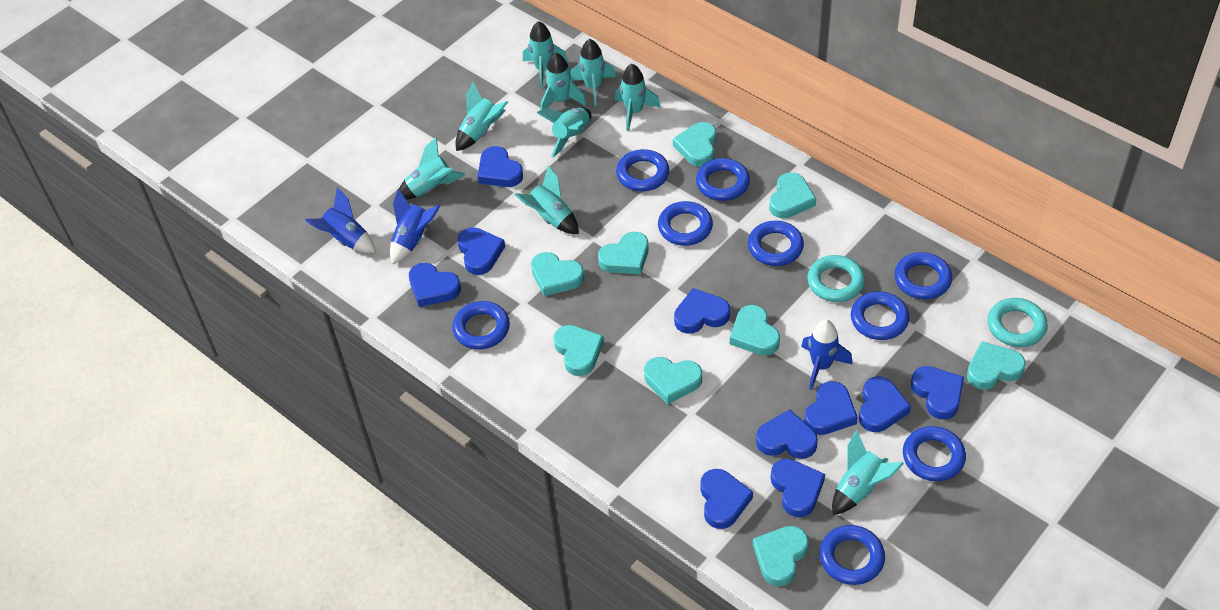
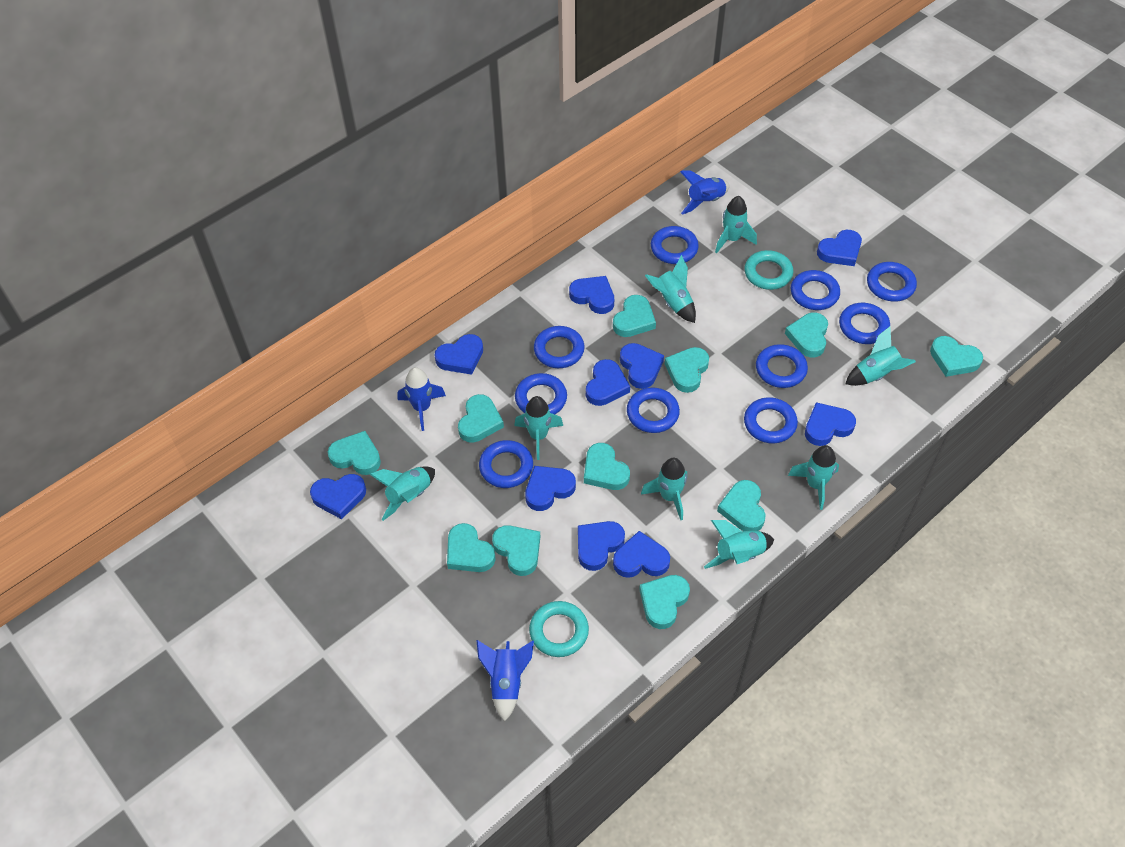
blue ring: 9 -> 10
turquoise heart: 9 -> 11
turquoise rocket: 9 -> 8

